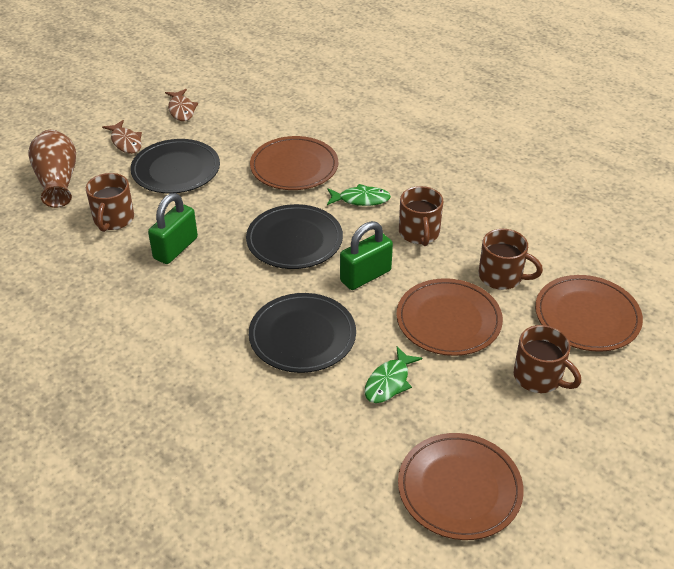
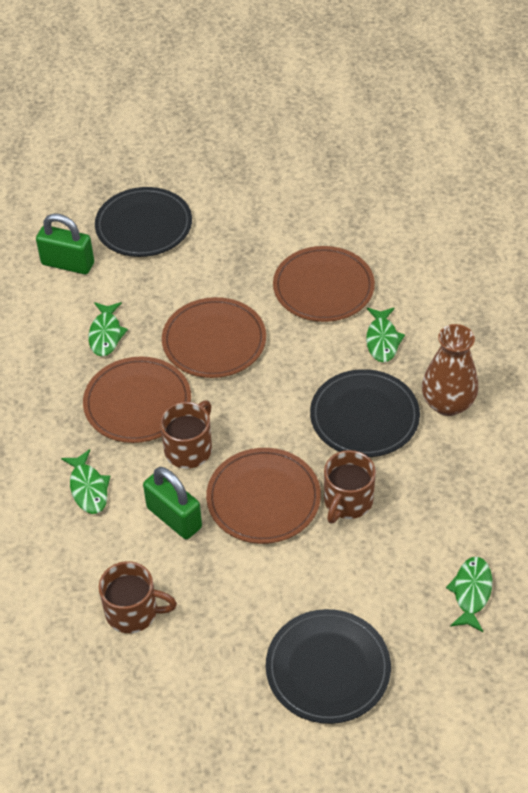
brown fish: 2 -> 0
brown mug: 4 -> 3
green fish: 2 -> 4

